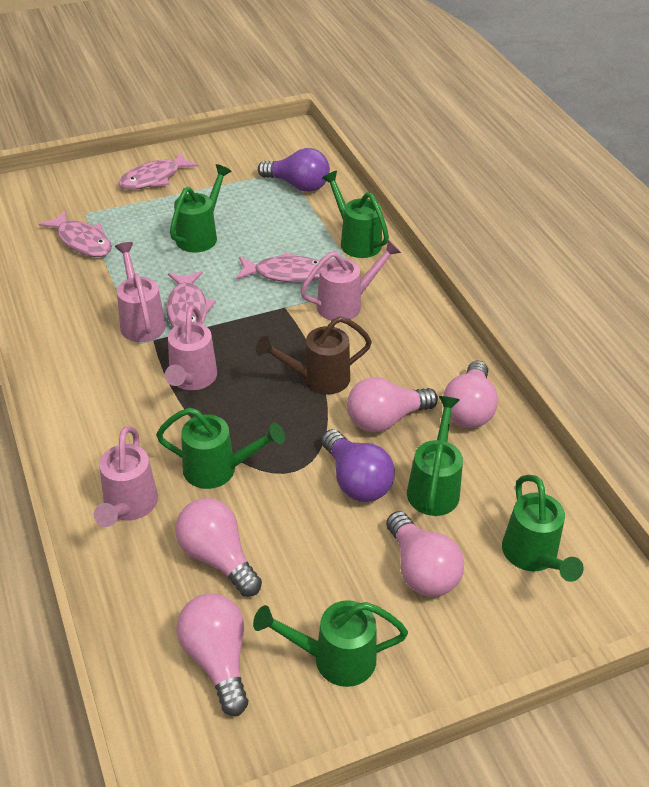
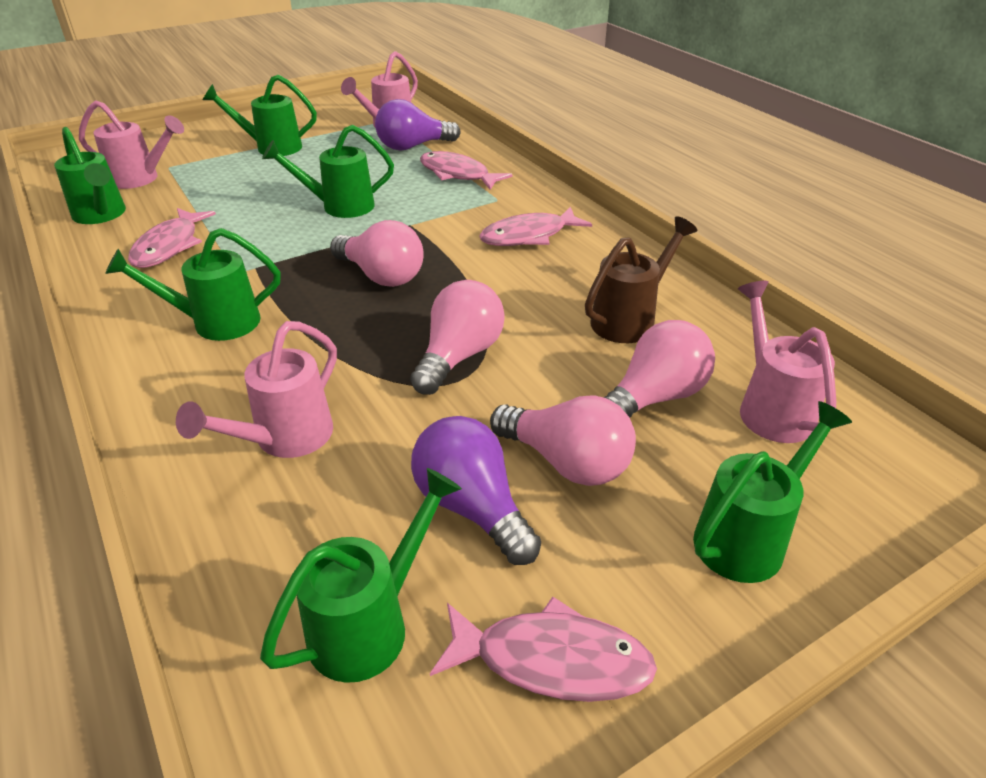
pink light bulb: 5 -> 4

